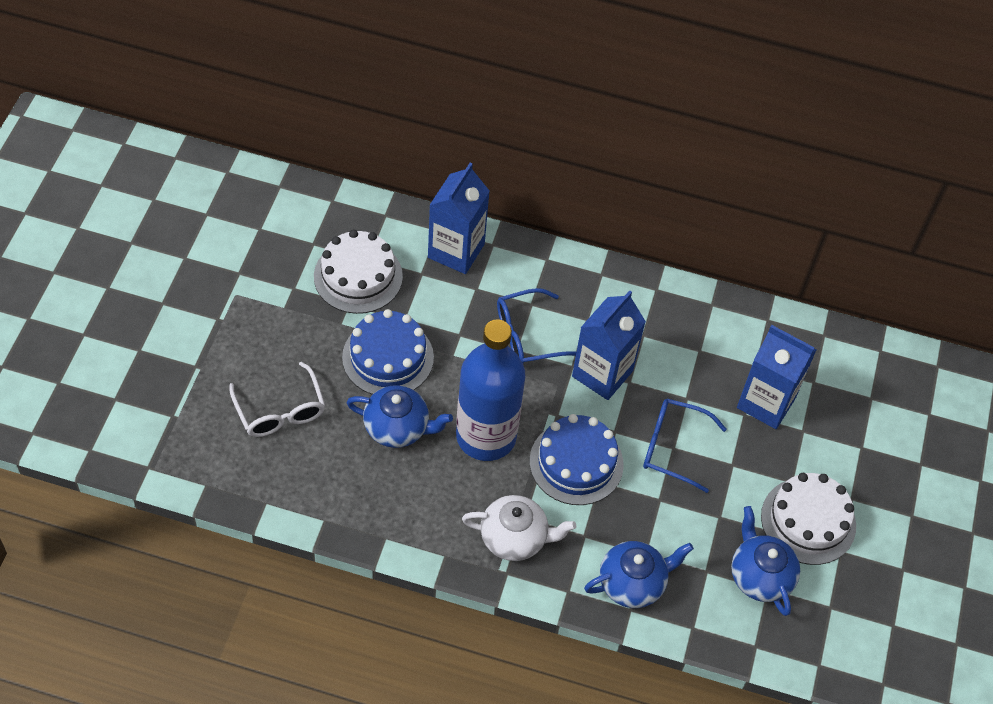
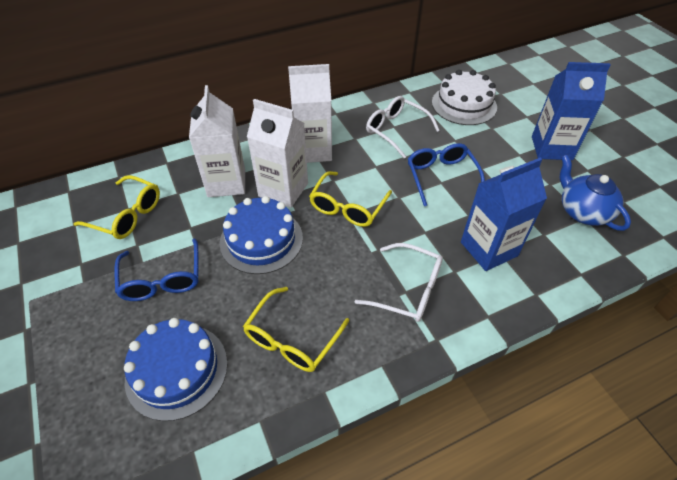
blue bottle: 1 -> 0
blue carton: 3 -> 2
blue teapot: 3 -> 1
white cake: 2 -> 1
white carton: 0 -> 3
white glasses: 1 -> 2
white teapot: 1 -> 0
yellow glasses: 0 -> 3

